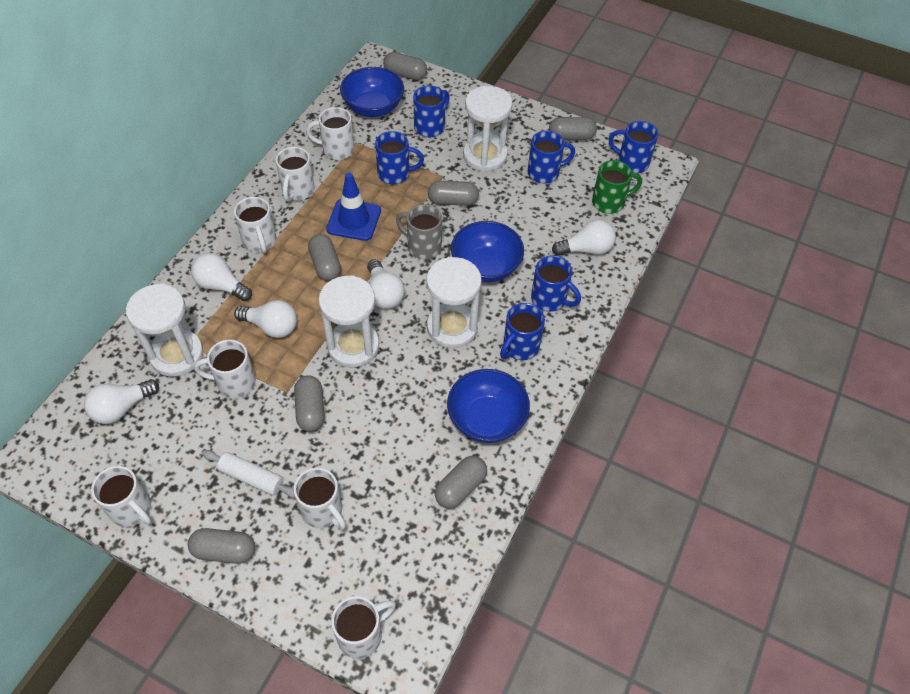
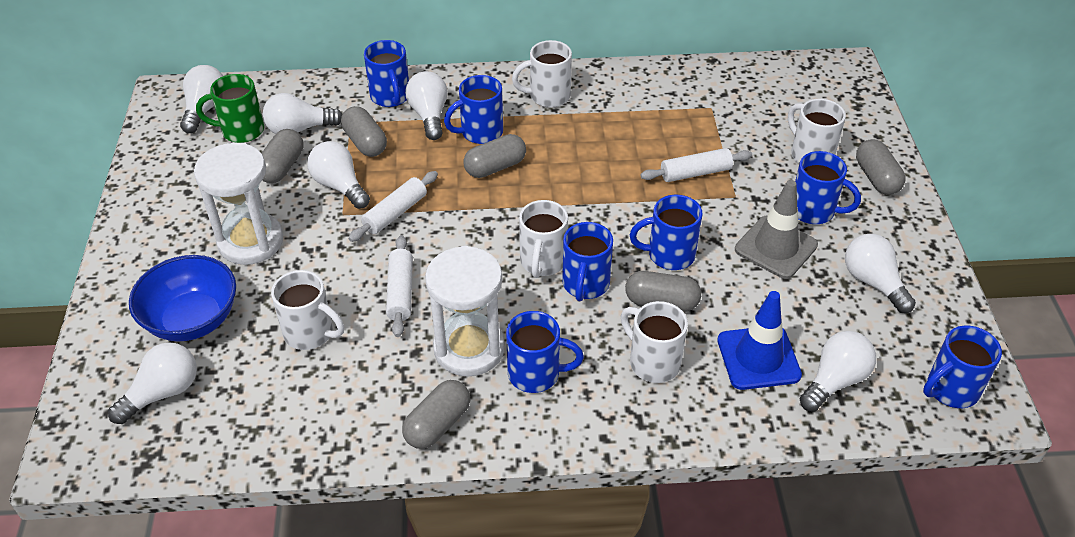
blue bowl: 3 -> 1
blue mug: 6 -> 7
grey capsule: 7 -> 6
grey mug: 1 -> 0
grey traffic cone: 0 -> 1
white hourglass: 4 -> 2
white light bulb: 5 -> 7
white mug: 7 -> 5
white rolling pin: 1 -> 3

